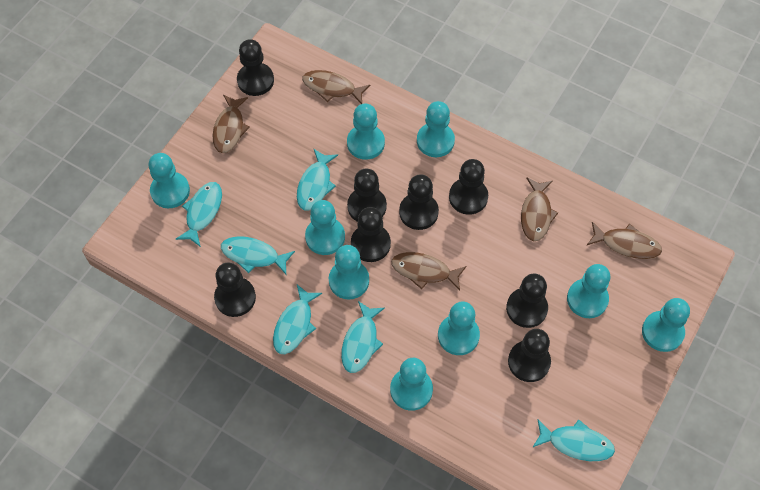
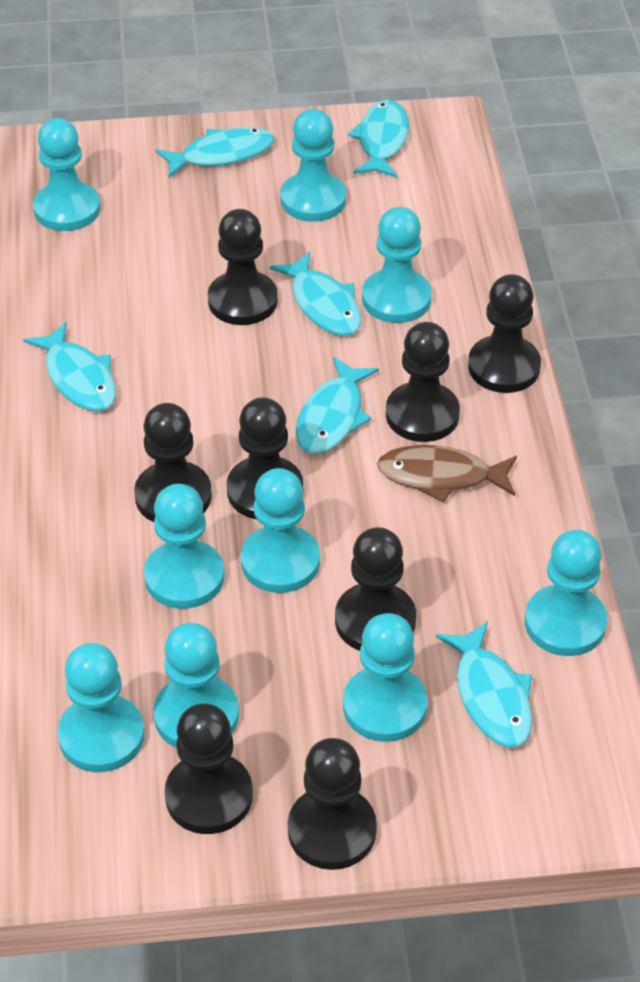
brown fish: 5 -> 1

